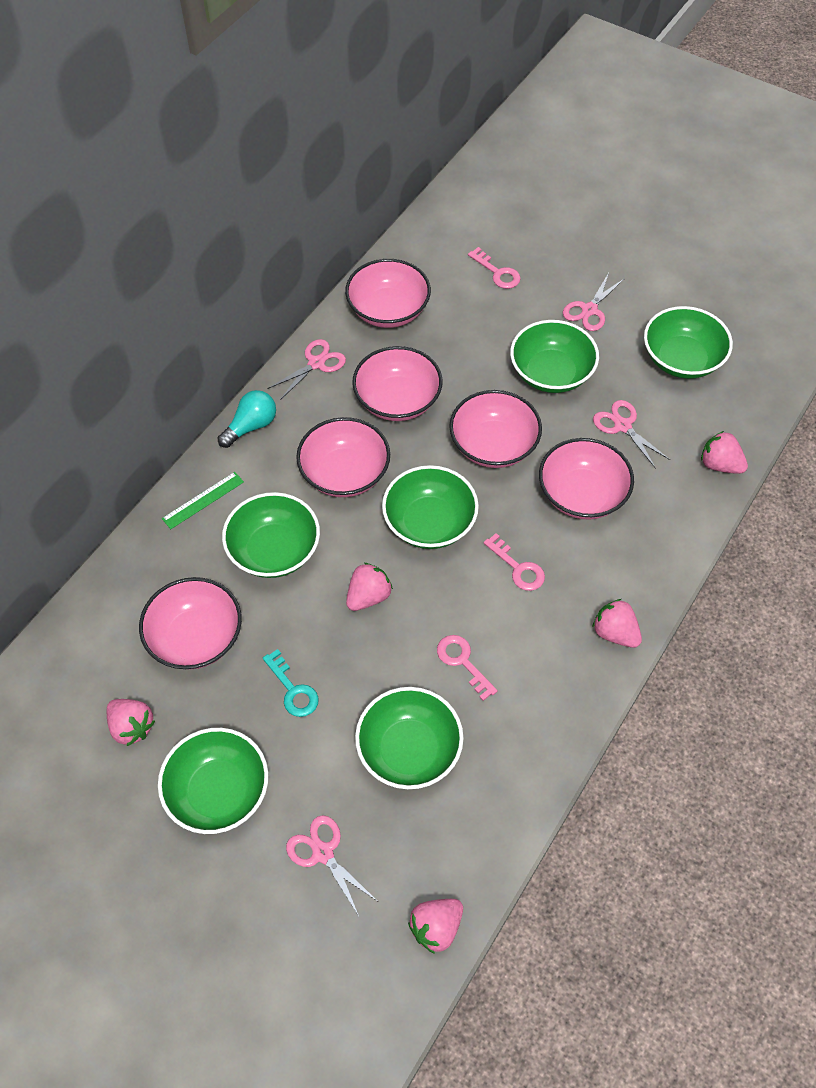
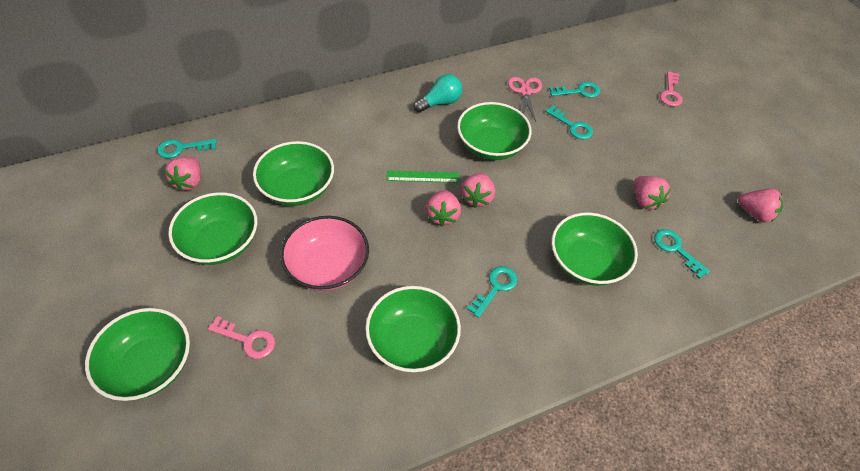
pink bowl: 6 -> 1
pink key: 3 -> 2
pink scissors: 4 -> 1
turquoise key: 1 -> 5

